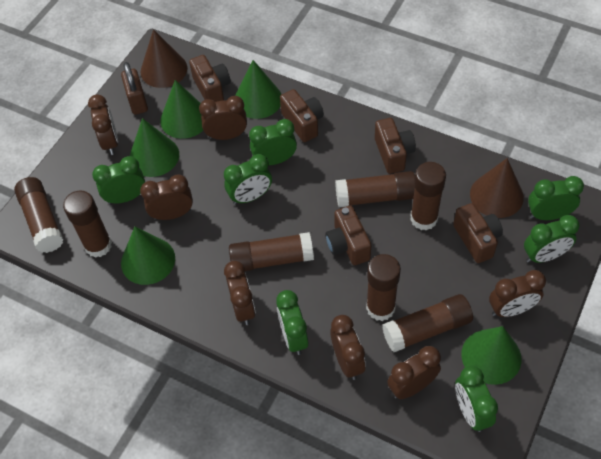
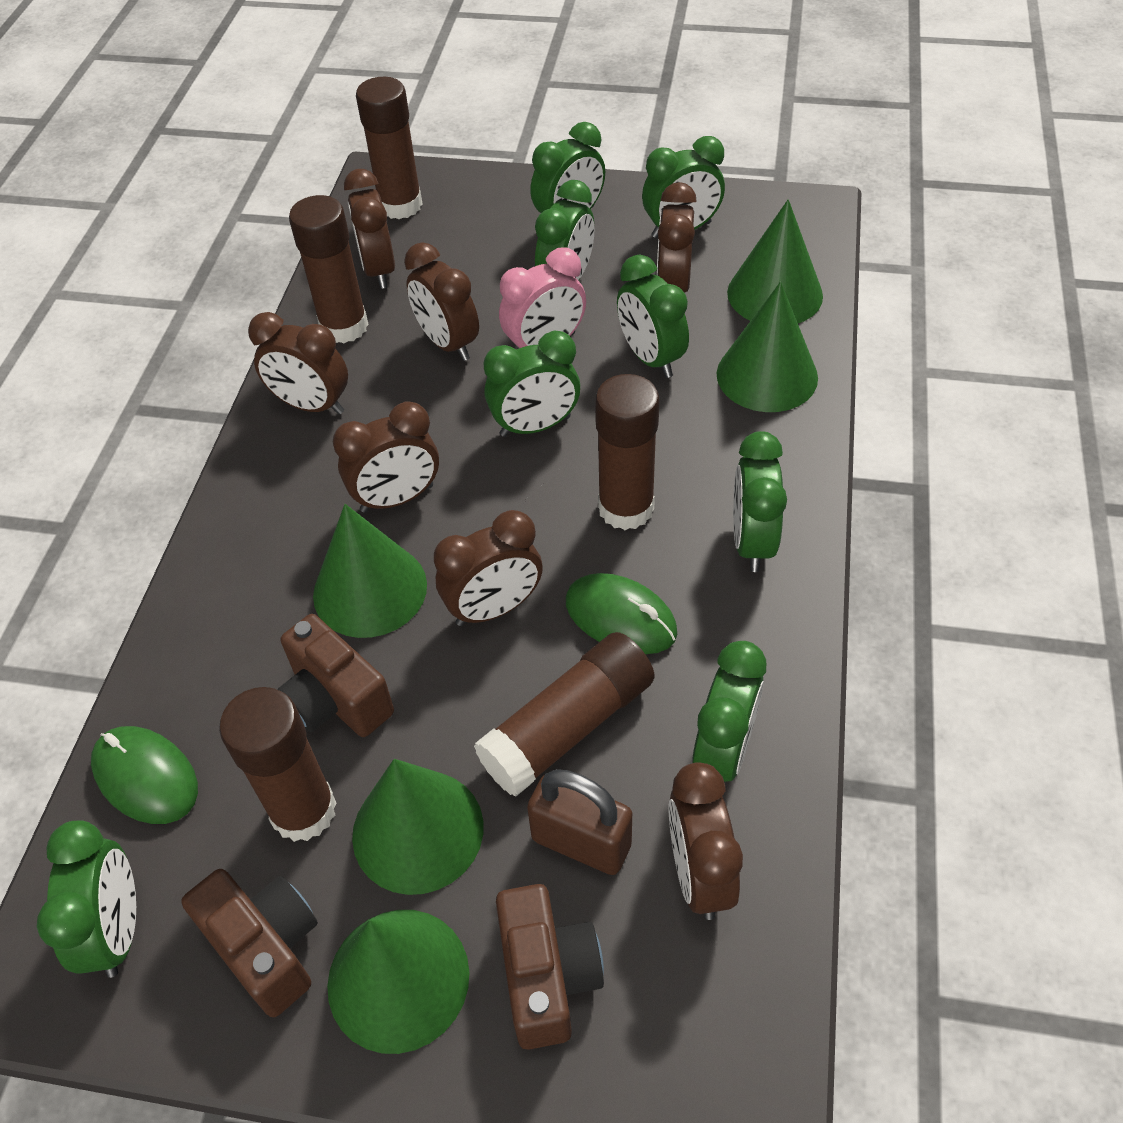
brown camera: 5 -> 3
brown cone: 2 -> 0
brown glue stick: 7 -> 5
green clock: 7 -> 8
green mouse: 0 -> 2
pink clock: 0 -> 1

